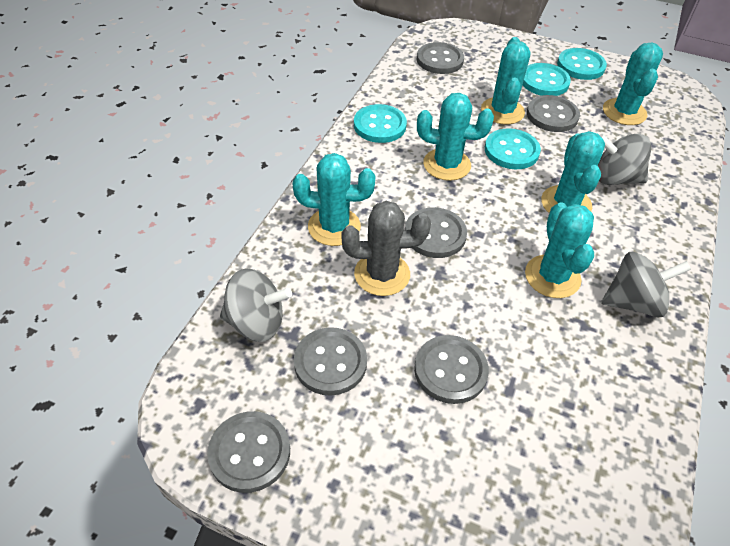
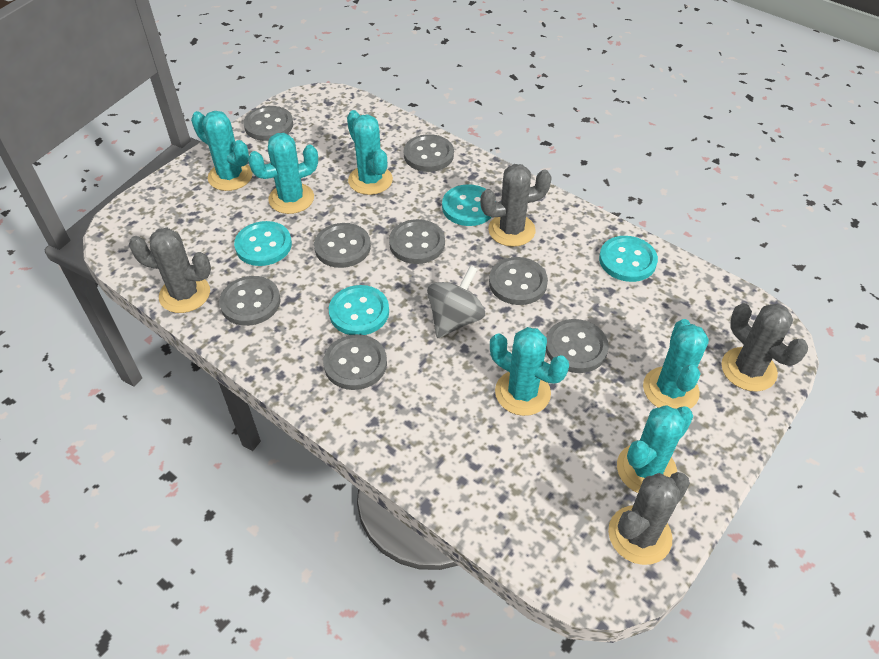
grey button: 6 -> 8
grey cactus: 1 -> 4
grey spinning top: 3 -> 1

